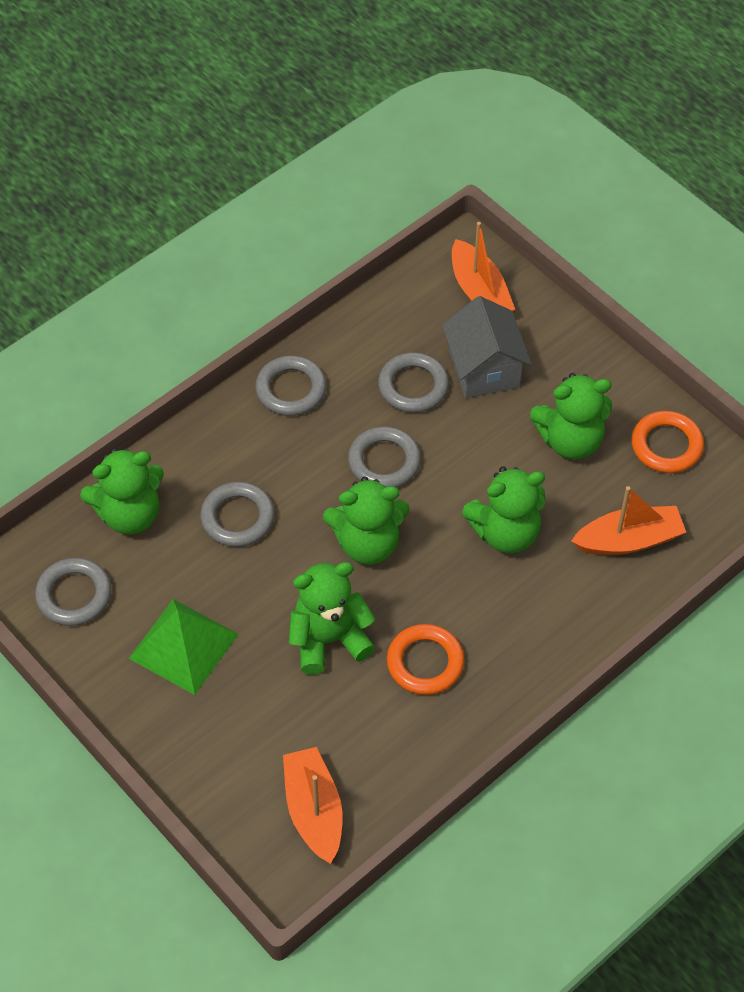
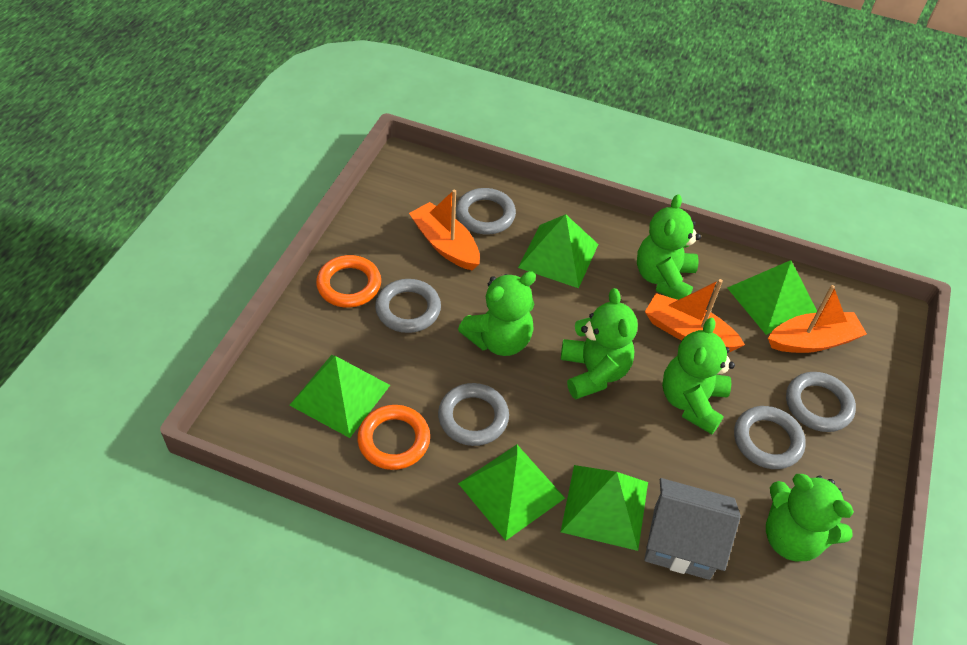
green pyramid: 1 -> 5

